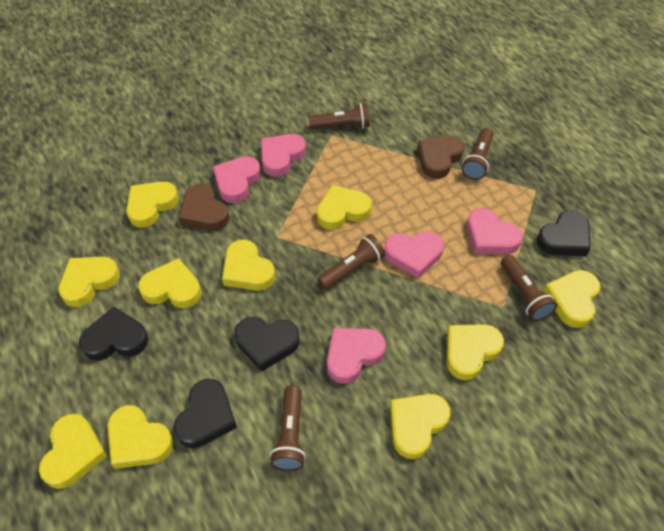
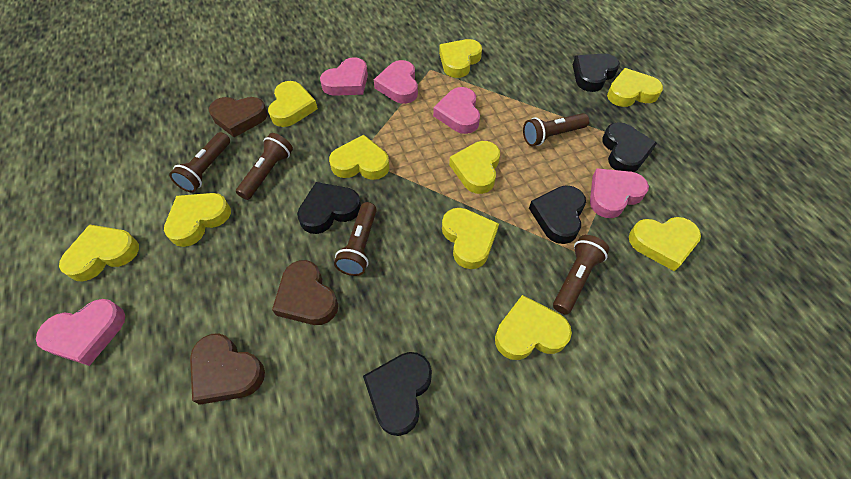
black heart: 4 -> 5
brown heart: 2 -> 3

